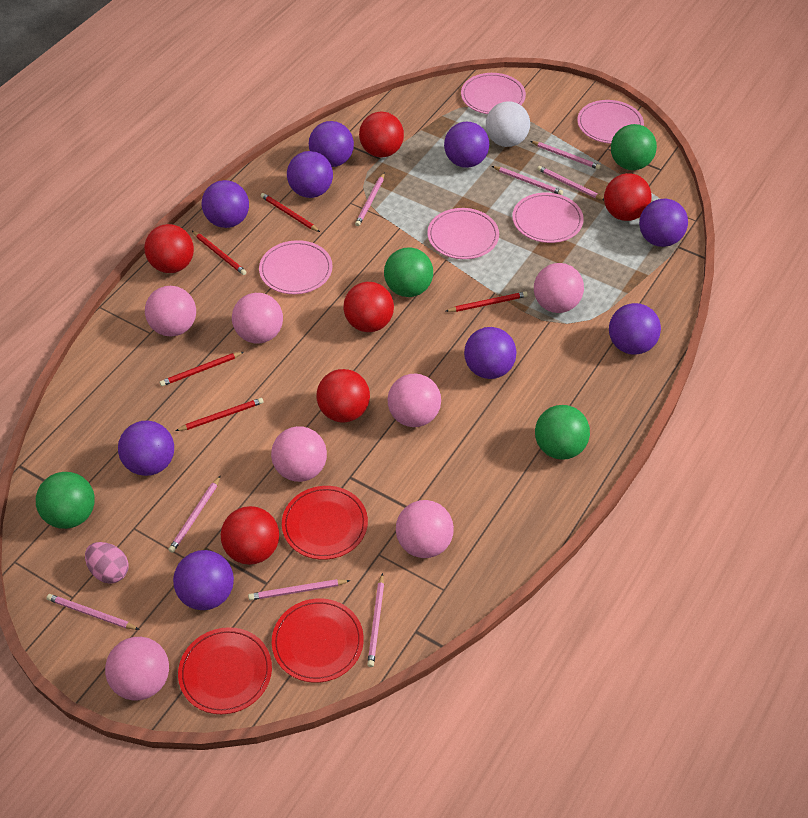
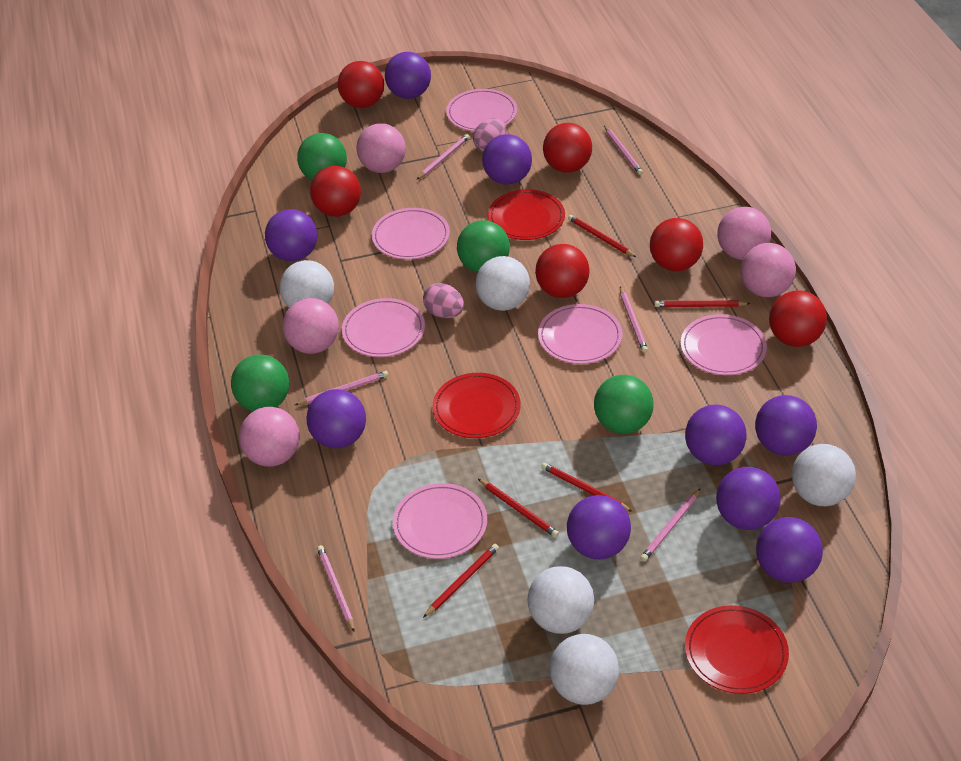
pink ball: 7 -> 5
pink egg: 1 -> 2
pink pencil: 8 -> 6
pink plate: 5 -> 6
white ball: 1 -> 5

